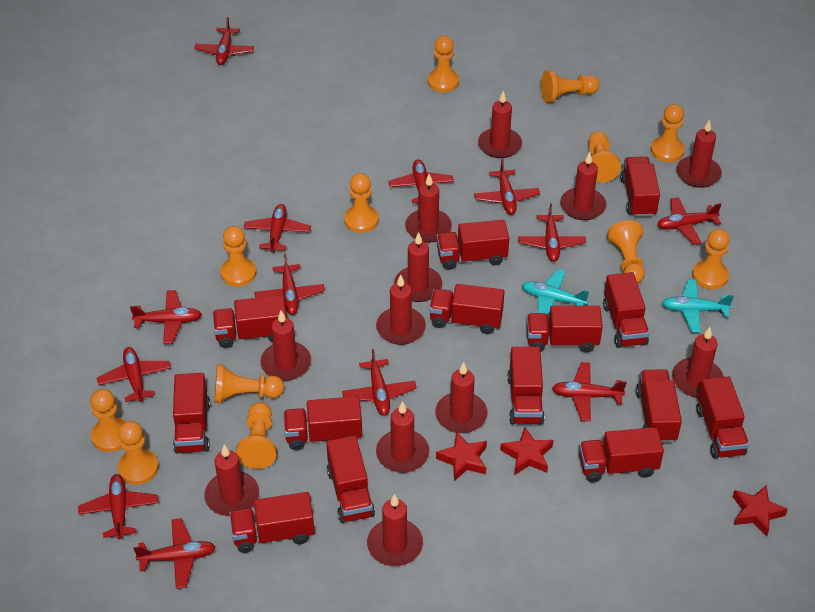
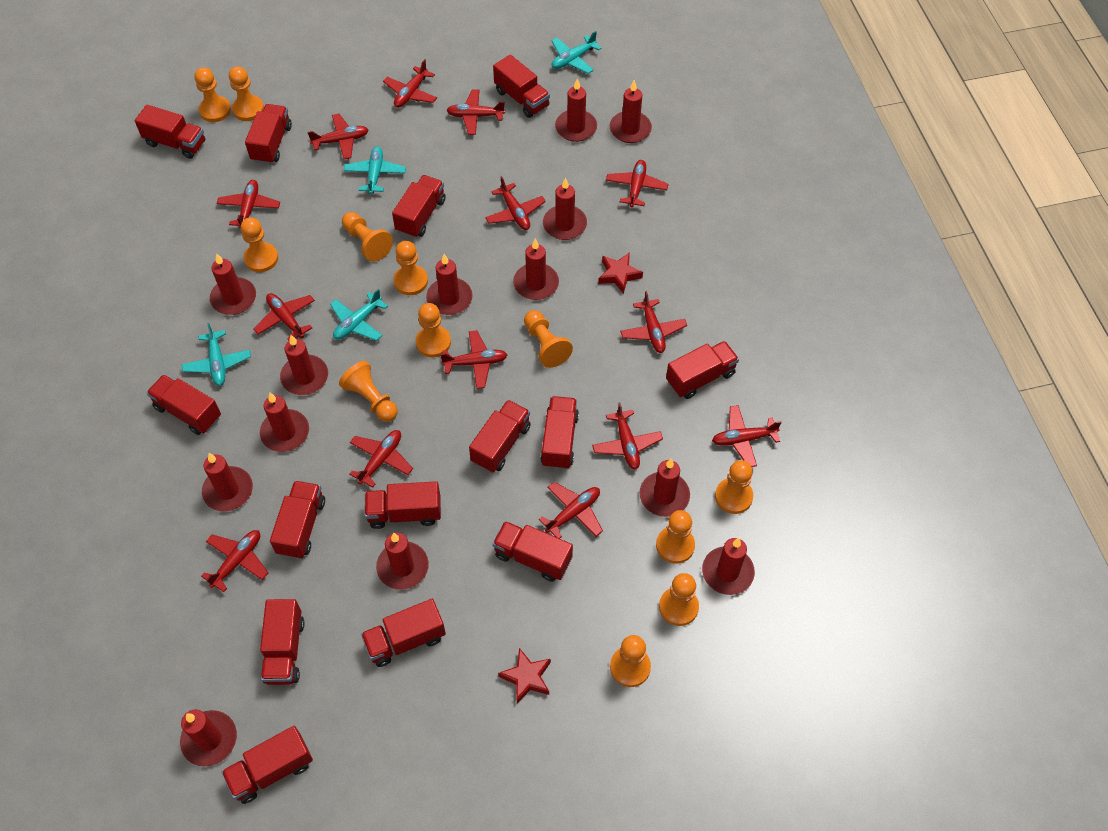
red candle: 12 -> 13
red plane: 13 -> 14
red star: 3 -> 2
turquoise plane: 2 -> 4

